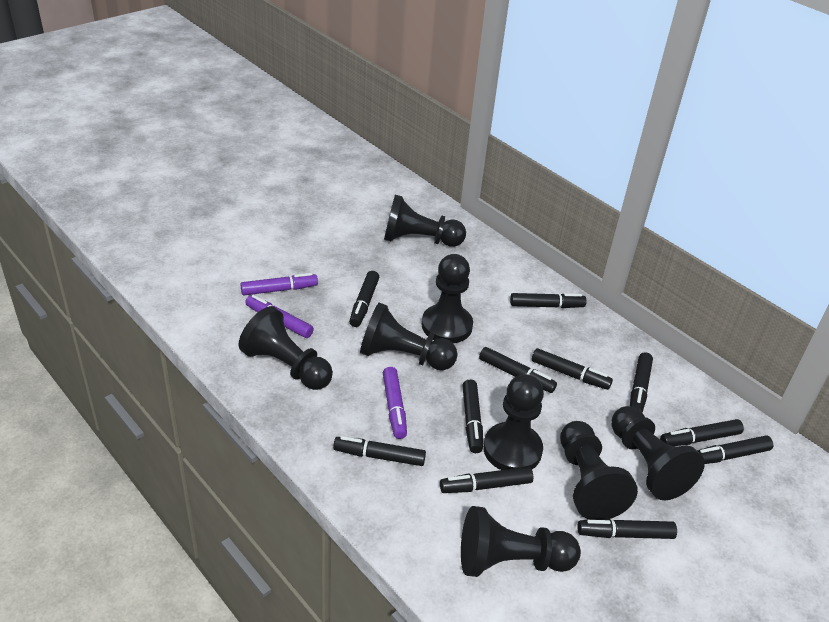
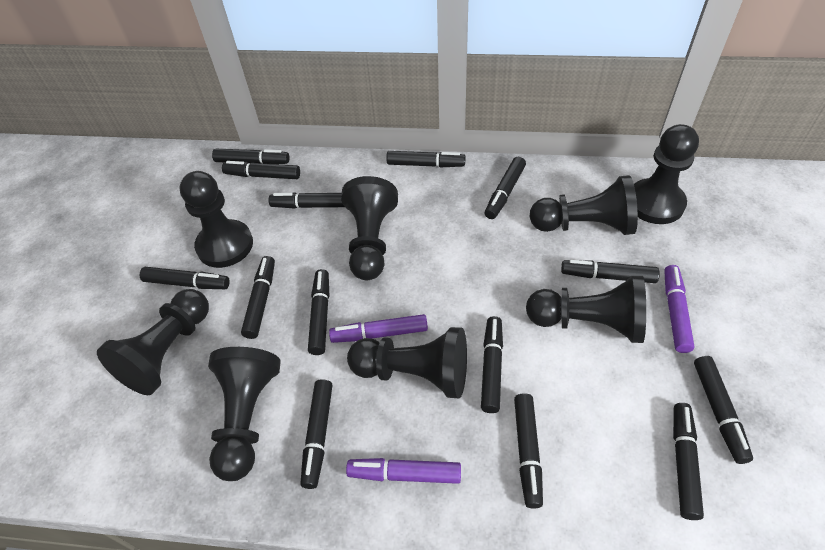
black marker: 11 -> 14

